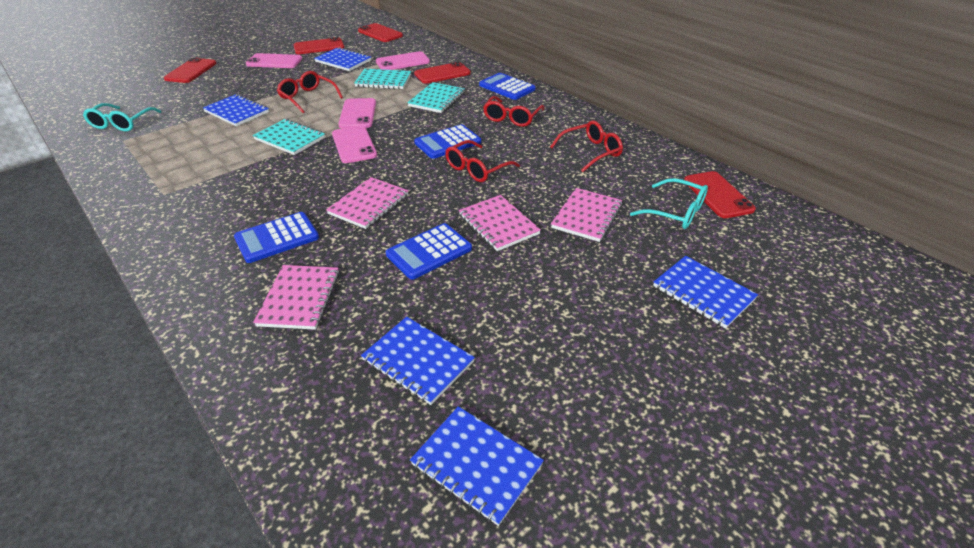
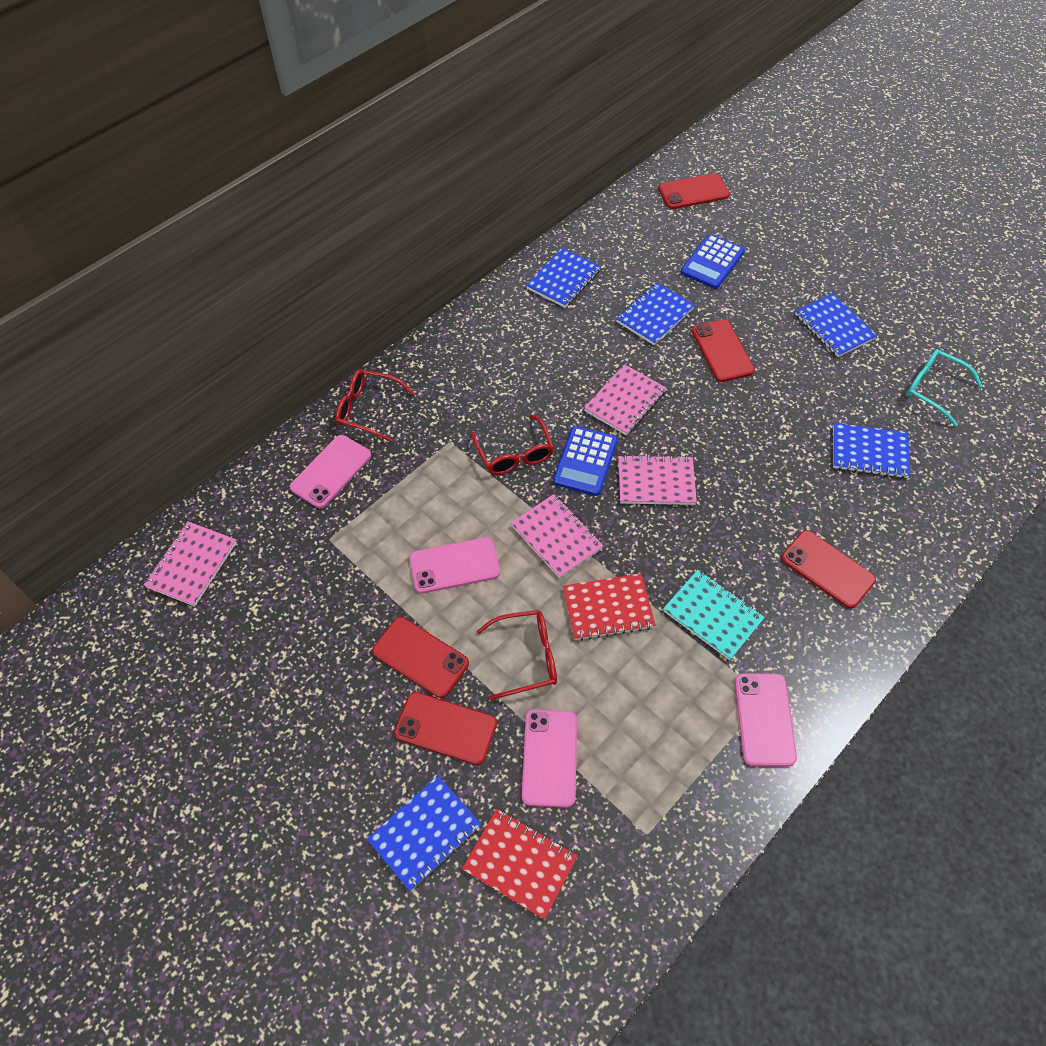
blue calculator: 4 -> 2
red glasses: 4 -> 3
red notebook: 0 -> 2
turquoise glasses: 2 -> 1
turquoise notebook: 3 -> 1

